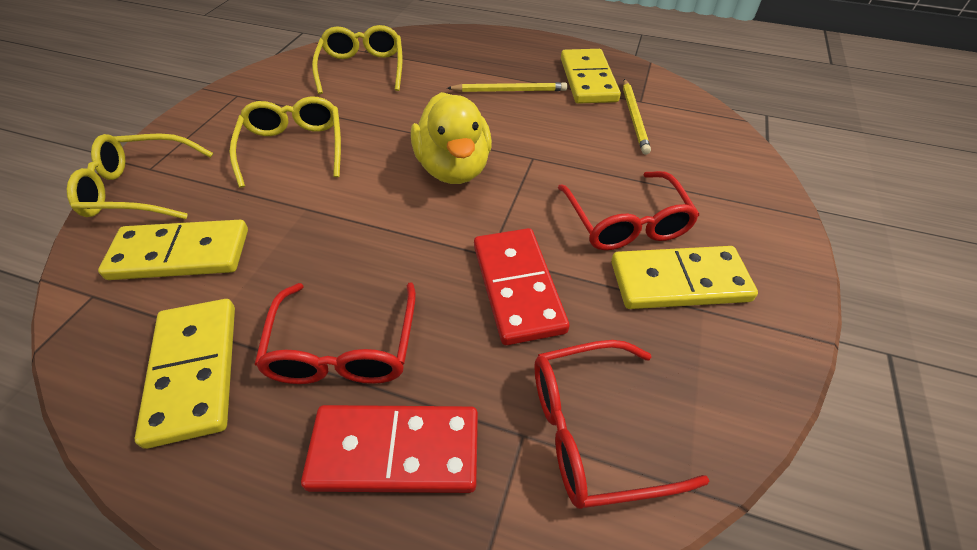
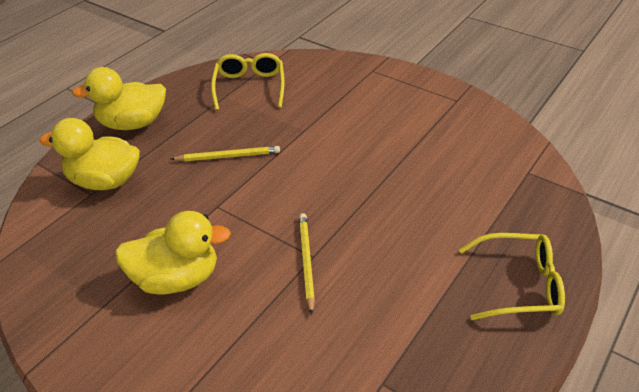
red domino: 2 -> 0
red glasses: 3 -> 0
yellow domino: 4 -> 0
yellow duck: 1 -> 3
yellow glasses: 3 -> 2

